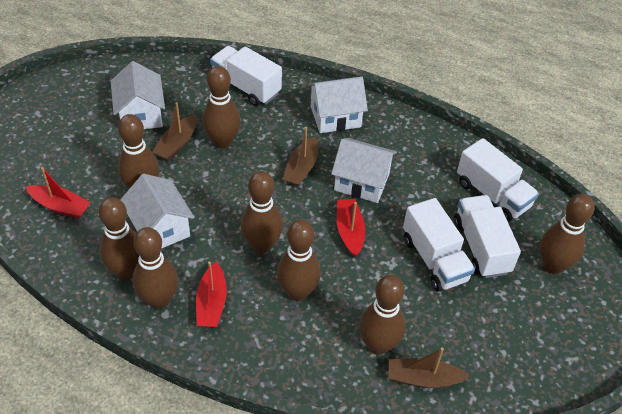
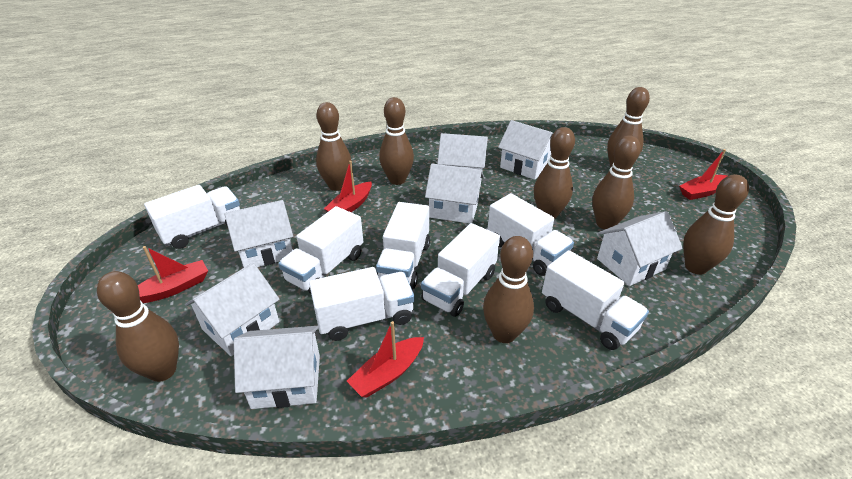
brown boat: 3 -> 0
red boat: 3 -> 4
white house: 4 -> 7
white truck: 4 -> 7

